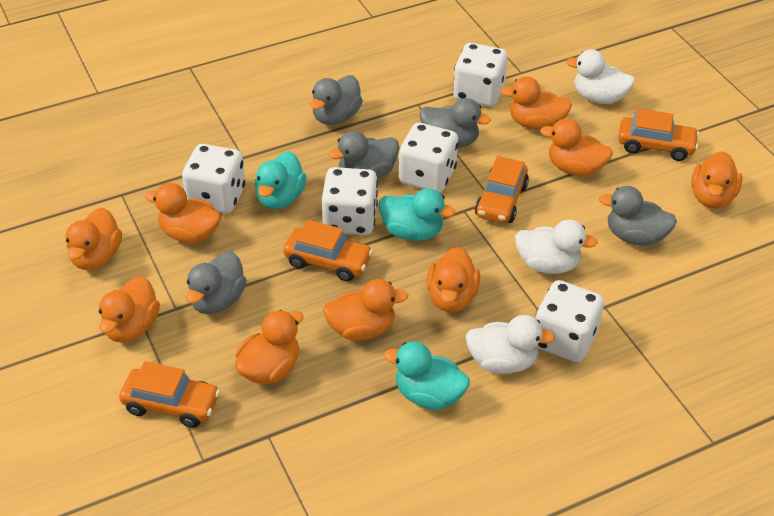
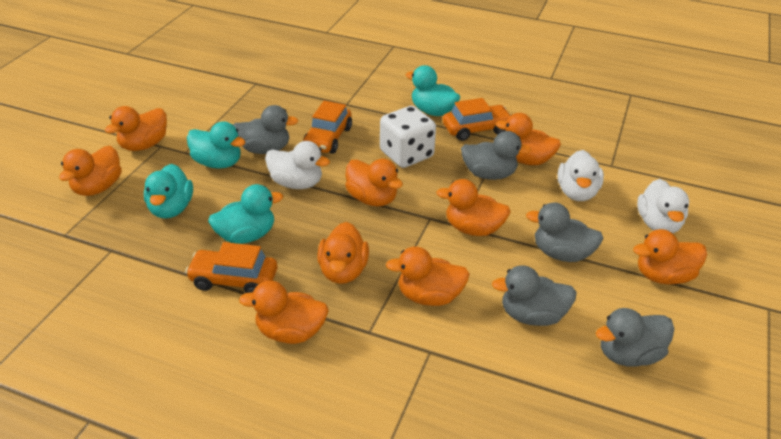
orange car: 4 -> 3
turquoise duck: 3 -> 4
white dice: 5 -> 1

